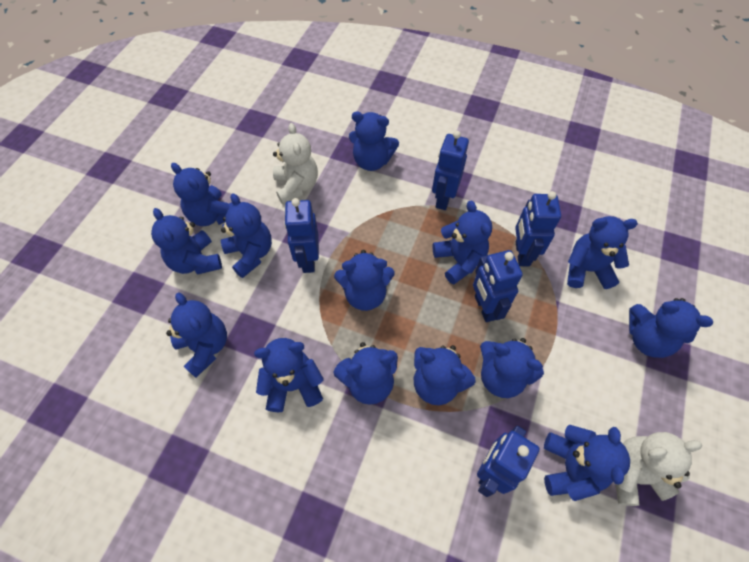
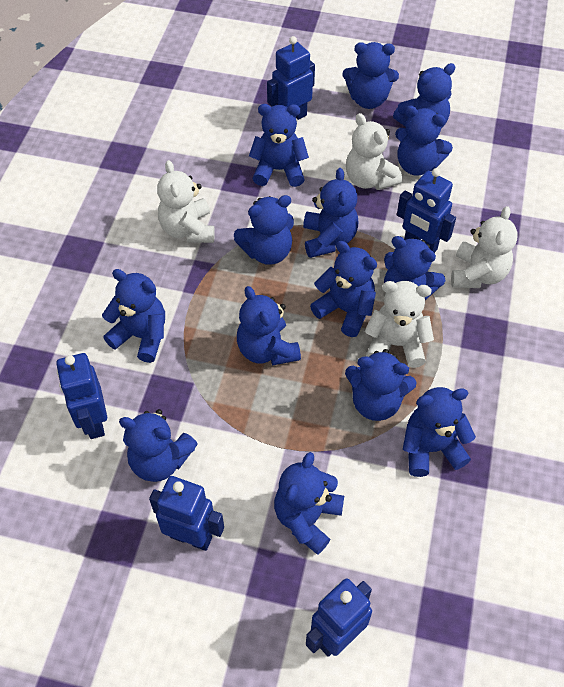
white teddy bear: 2 -> 4

